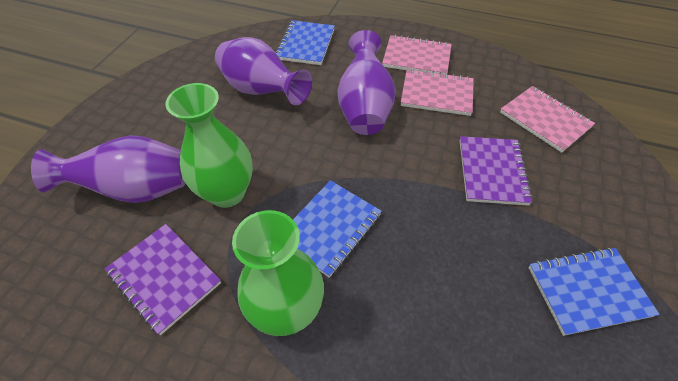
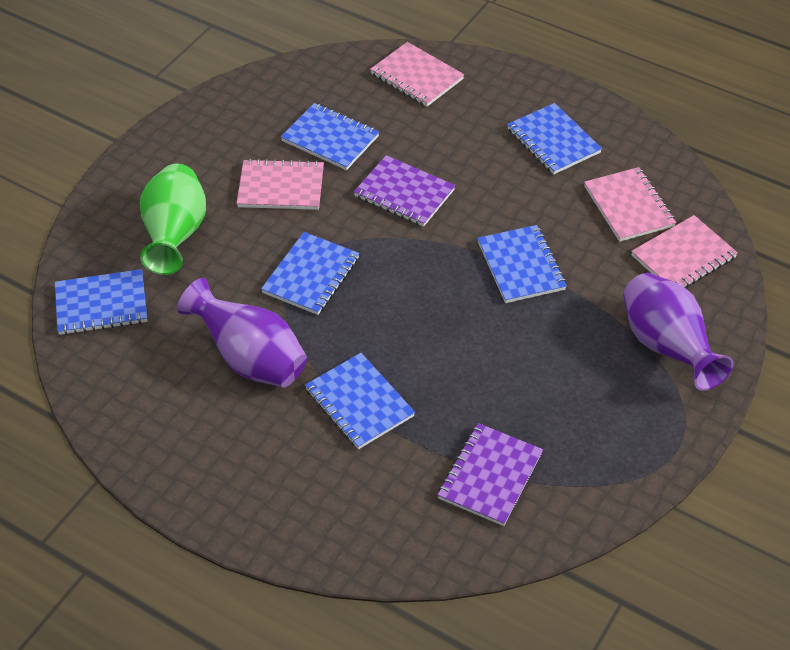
blue notebook: 3 -> 6
green vase: 2 -> 1
pink notebook: 3 -> 4
purple vase: 3 -> 2

